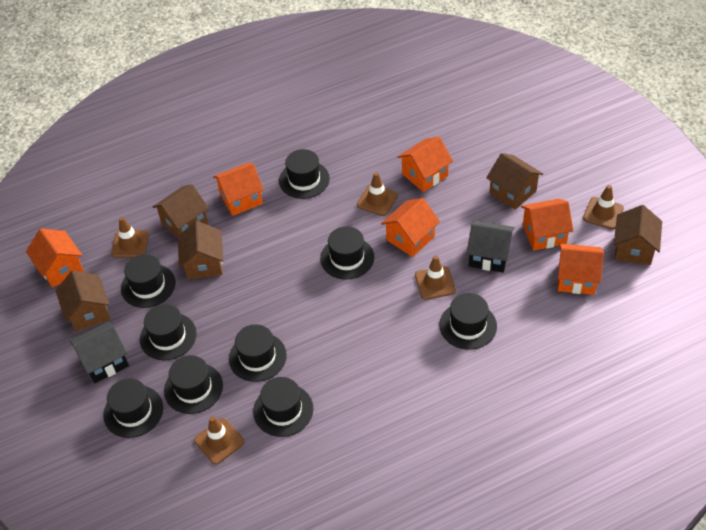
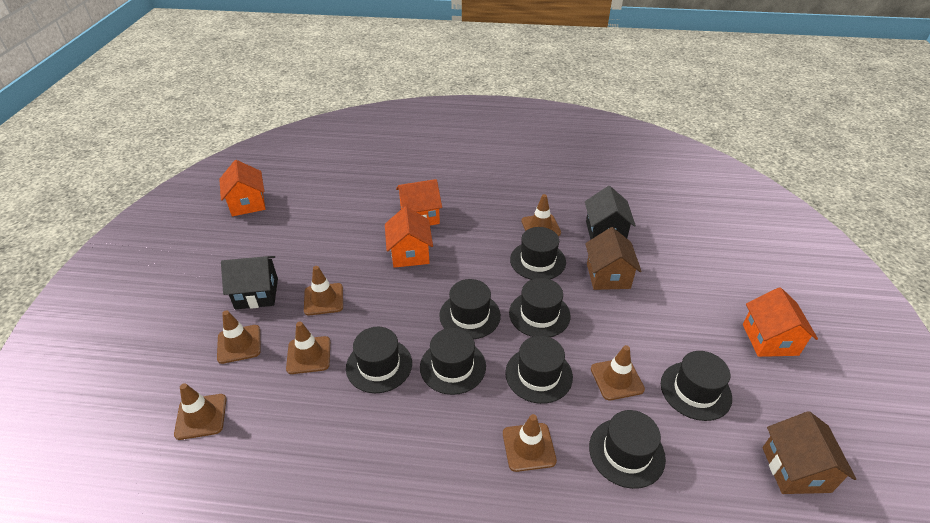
black hat: 9 -> 8
brown house: 5 -> 2
brown traffic cone: 5 -> 7
orange house: 6 -> 4

